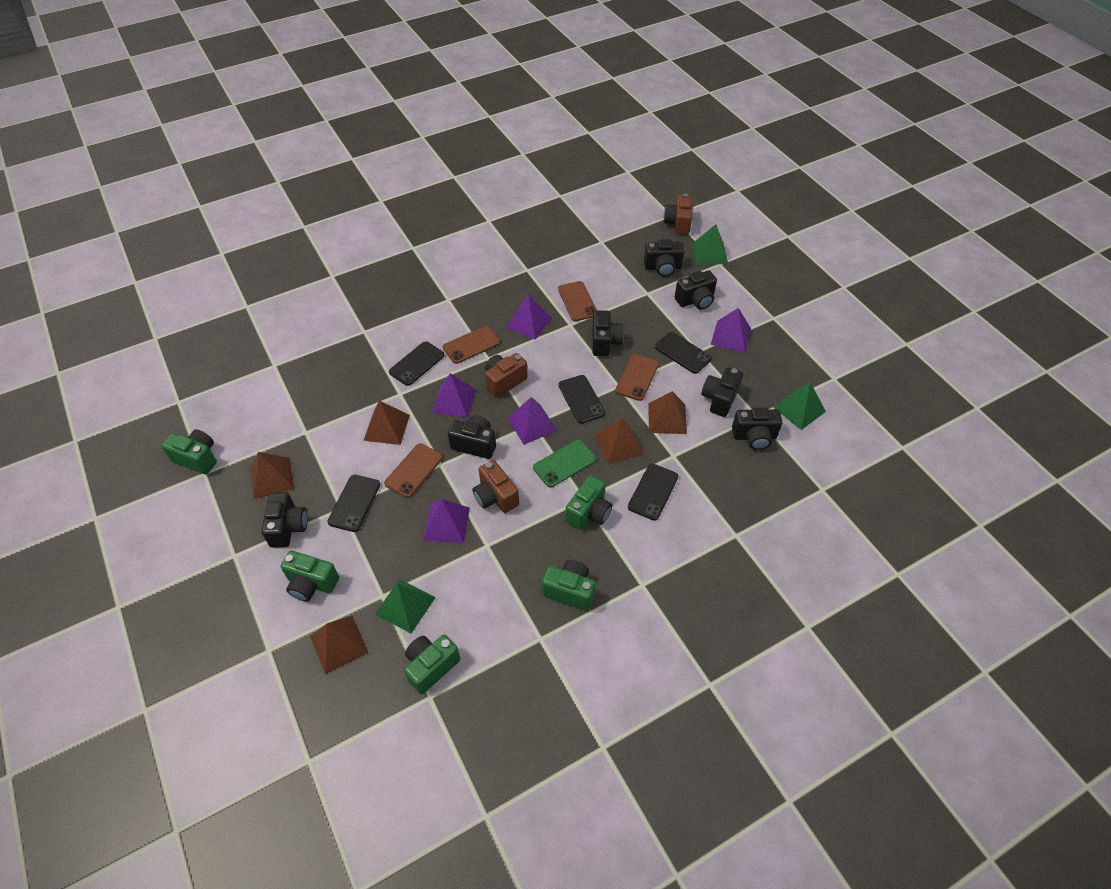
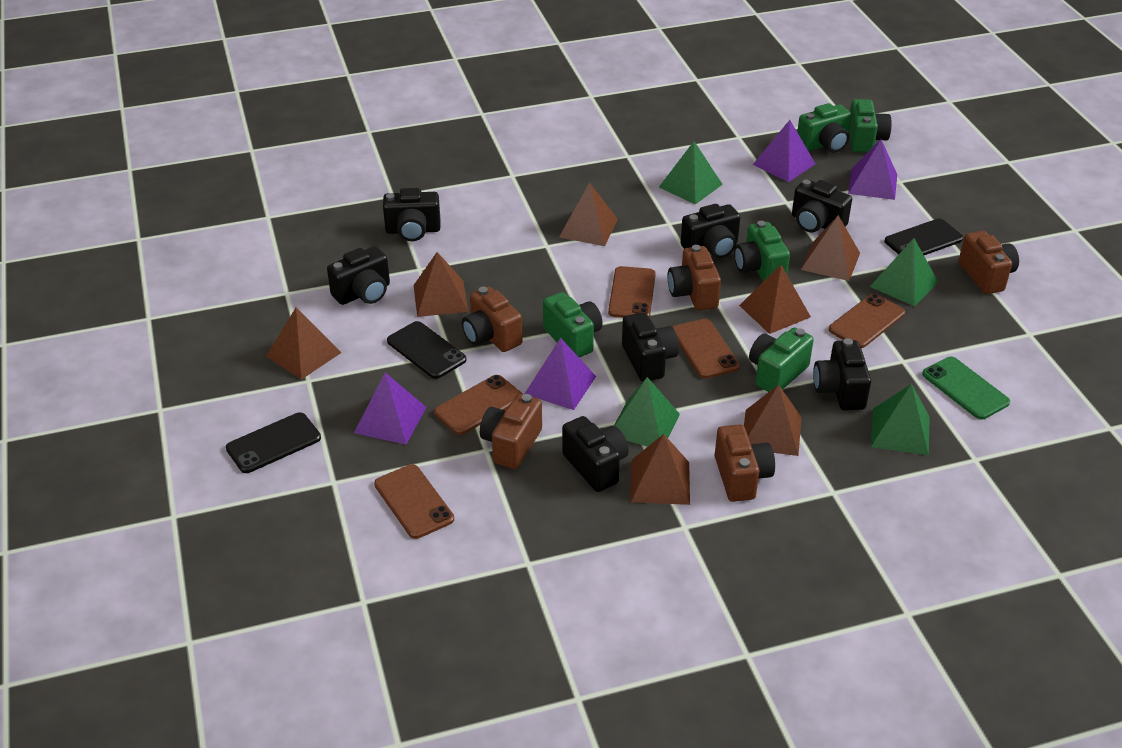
black phone: 5 -> 3
brown camera: 3 -> 5
brown phone: 4 -> 5
brown pyramid: 5 -> 7
green pyramid: 3 -> 4
purple pyramid: 5 -> 4

